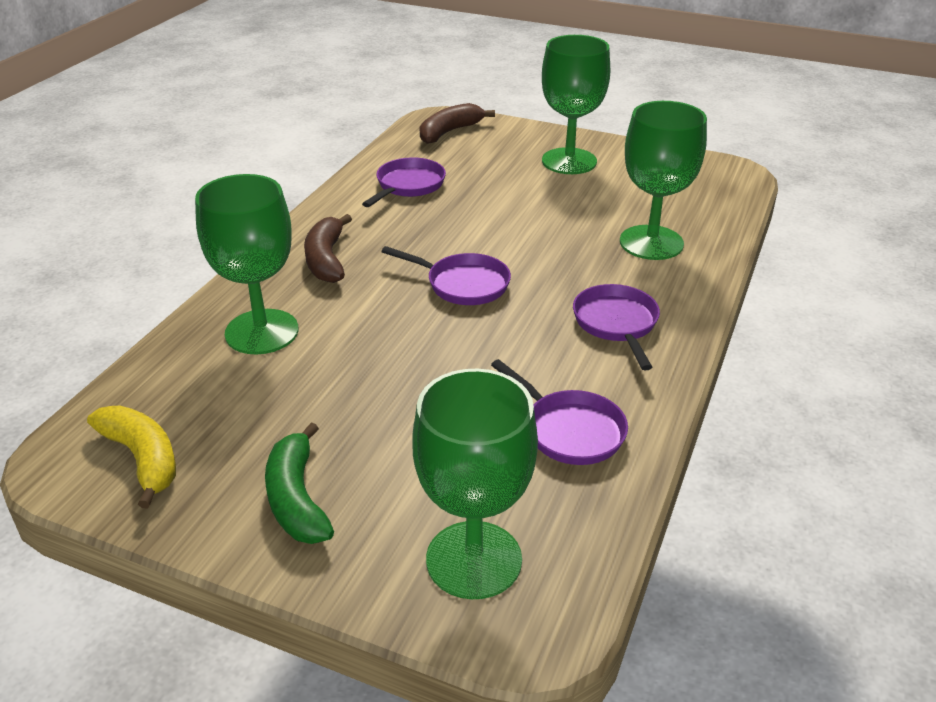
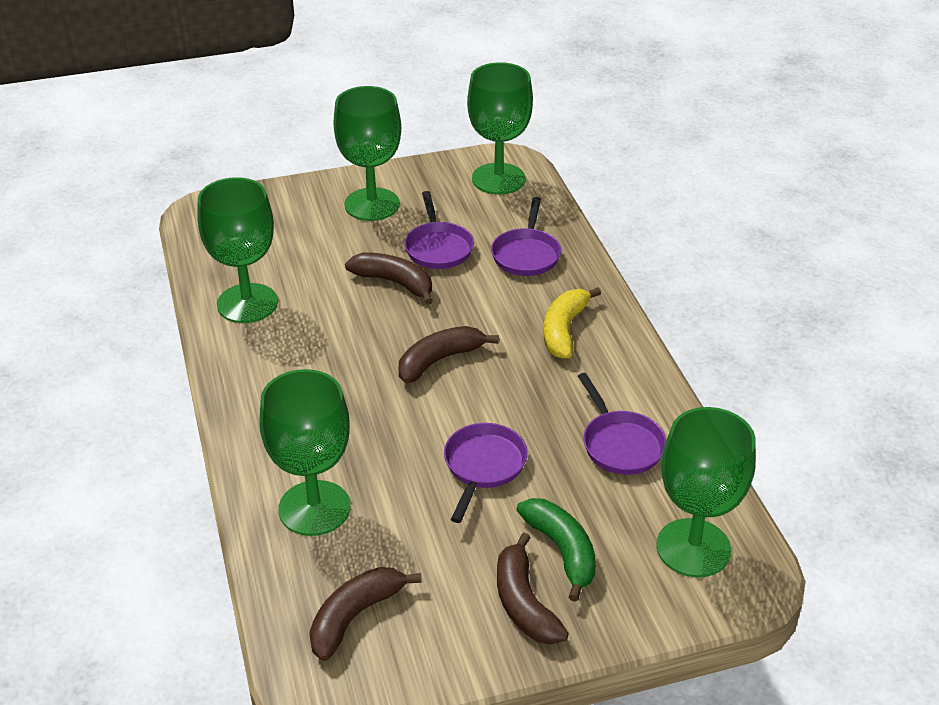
brown banana: 2 -> 4
green goblet: 4 -> 5

